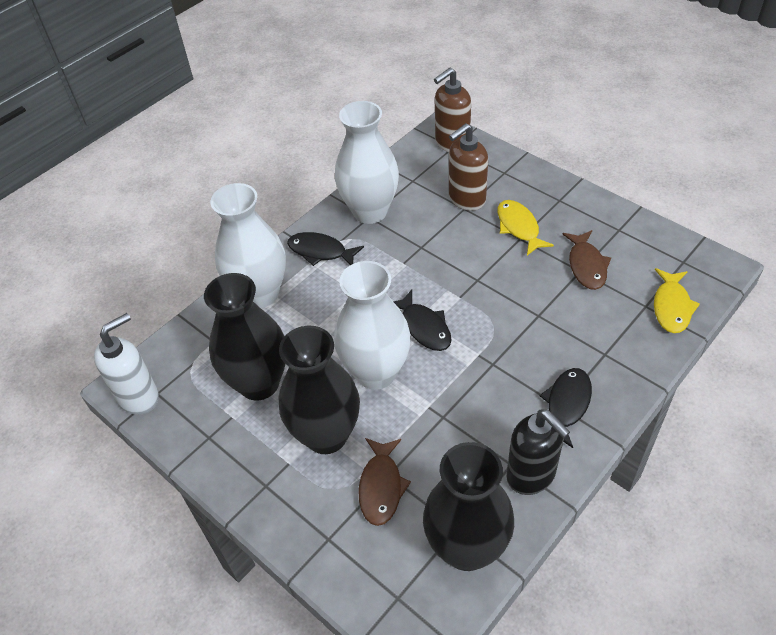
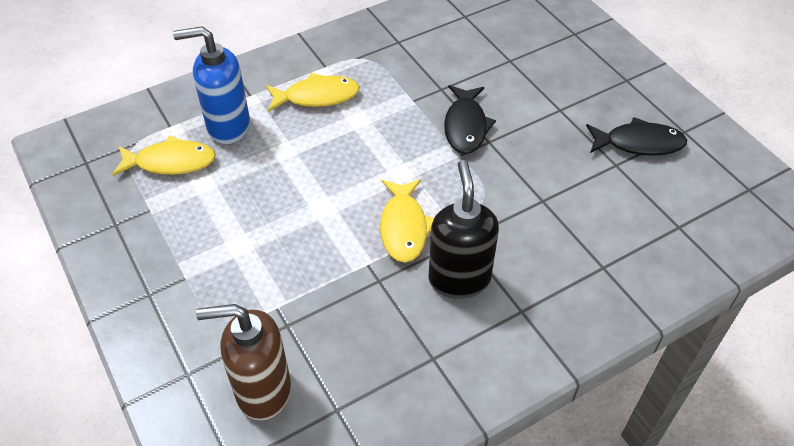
black fish: 3 -> 2
black vase: 3 -> 0
blue soap dispenser: 0 -> 1
brown fish: 2 -> 0
brown soap dispenser: 2 -> 1
white soap dispenser: 1 -> 0
white vase: 3 -> 0
yellow fish: 2 -> 3

